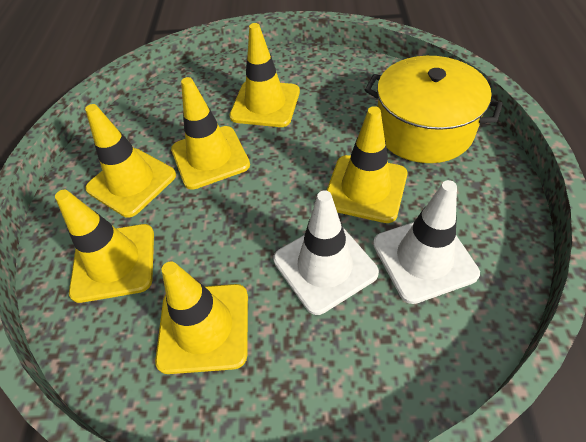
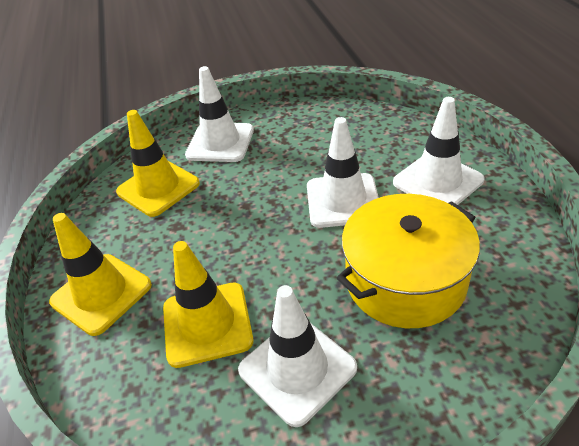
white traffic cone: 2 -> 4
yellow traffic cone: 6 -> 3

